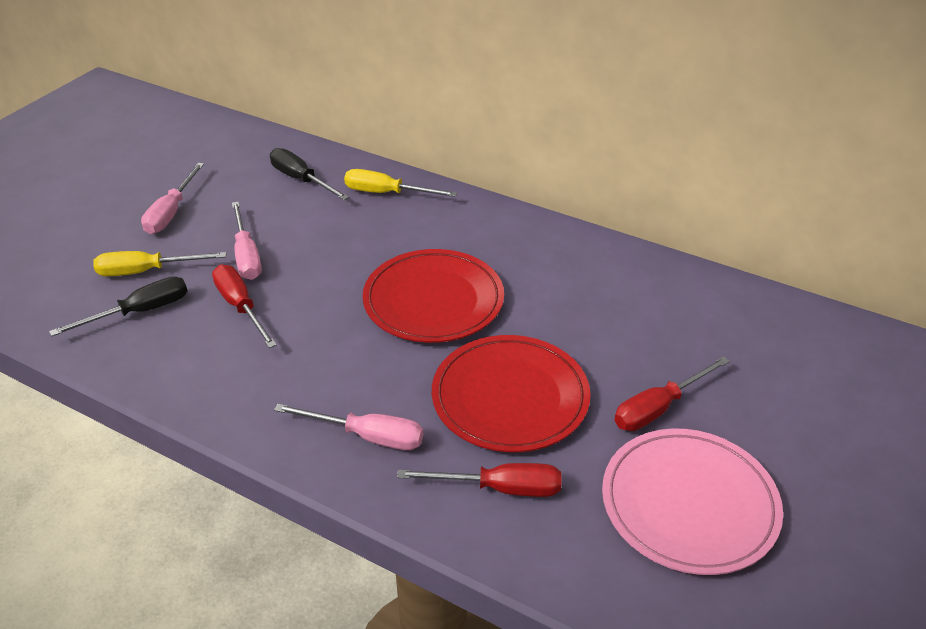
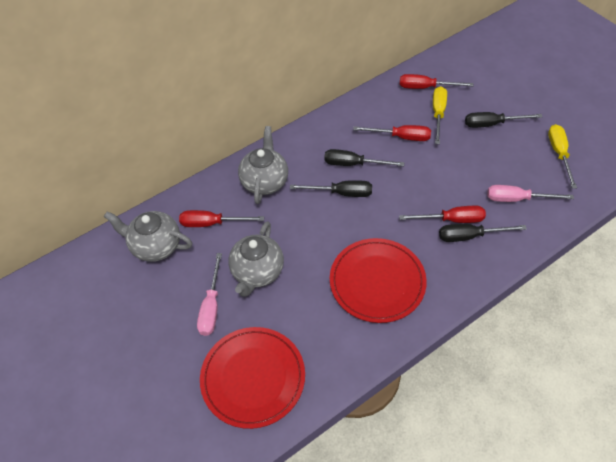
black screwdriver: 2 -> 4
grey teapot: 0 -> 3
pink plate: 1 -> 0
pink screwdriver: 3 -> 2
red screwdriver: 3 -> 4

